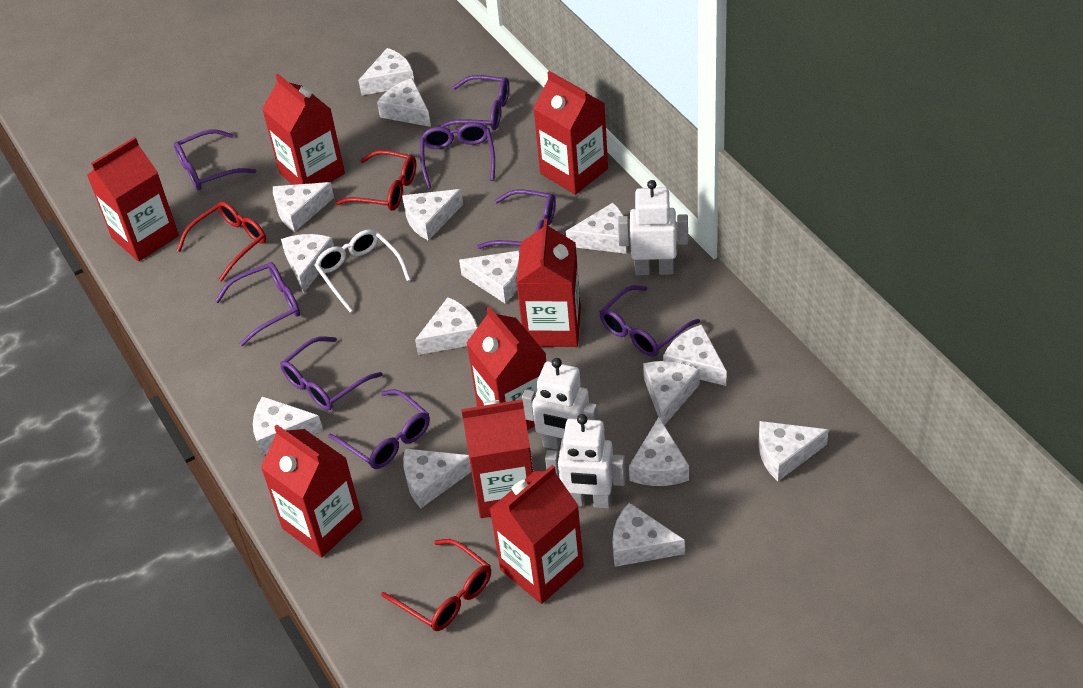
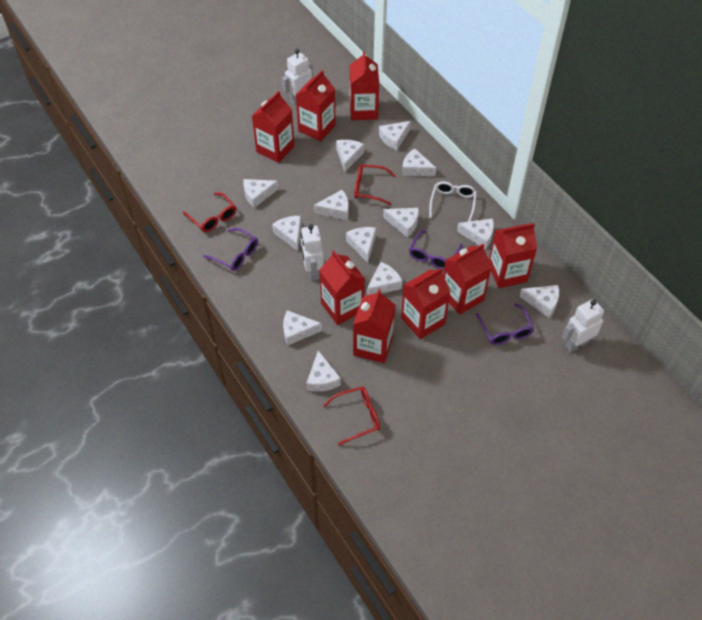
purple glasses: 8 -> 3
white cheese: 15 -> 13

